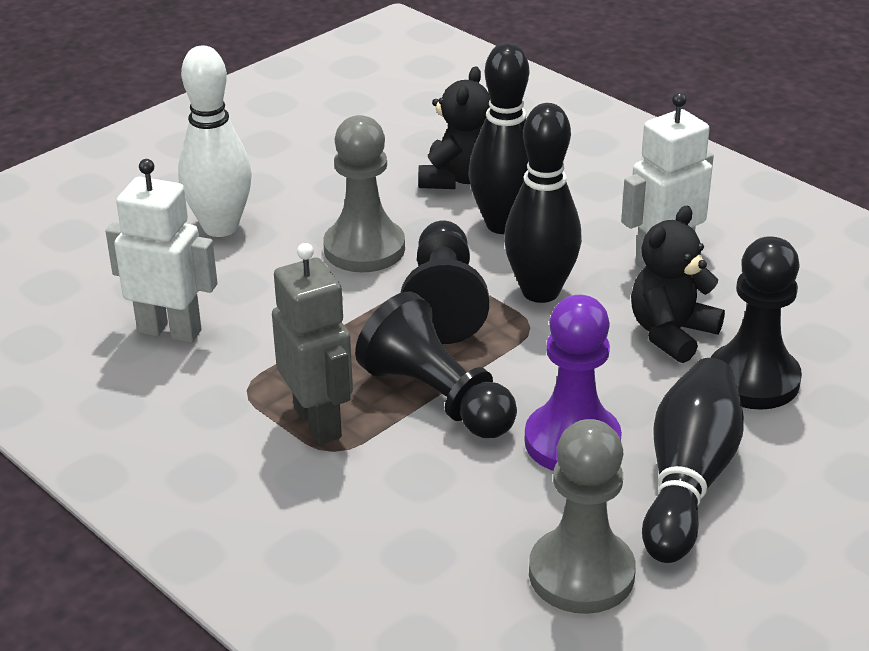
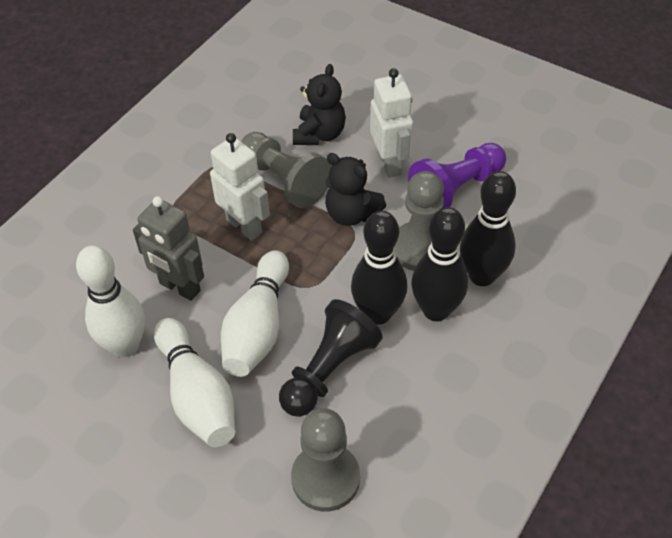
black pawn: 3 -> 1
grey pawn: 2 -> 3
white bowling pin: 1 -> 3

